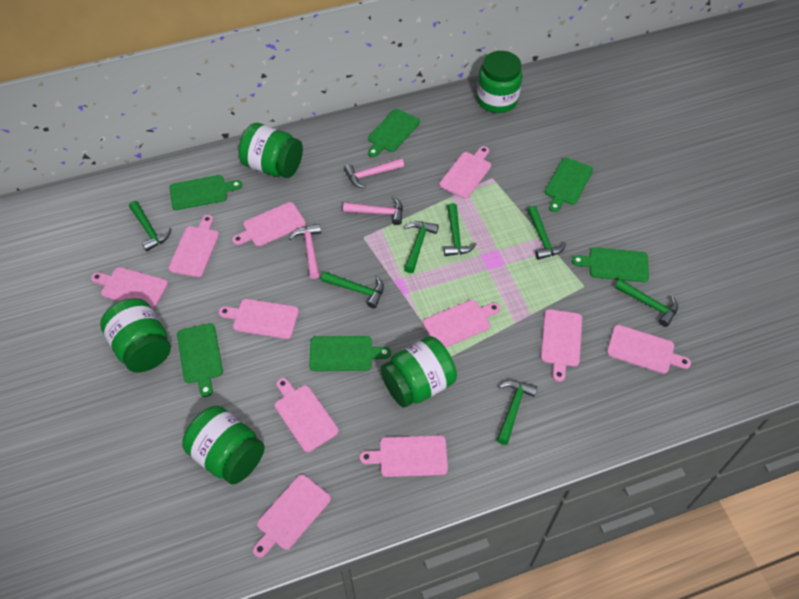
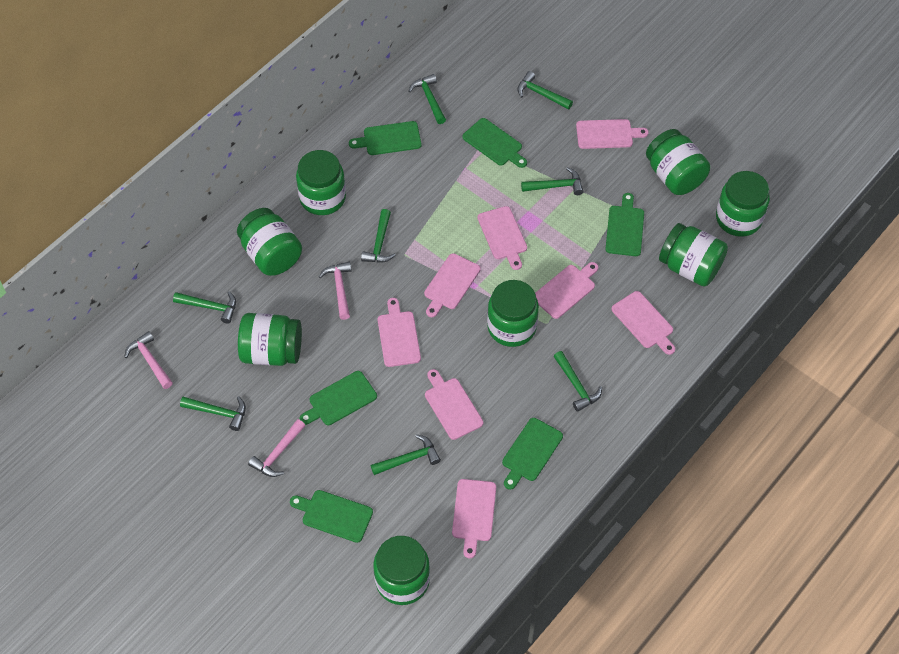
green hammer: 7 -> 8
green jar: 5 -> 8
pink cutting board: 11 -> 8

